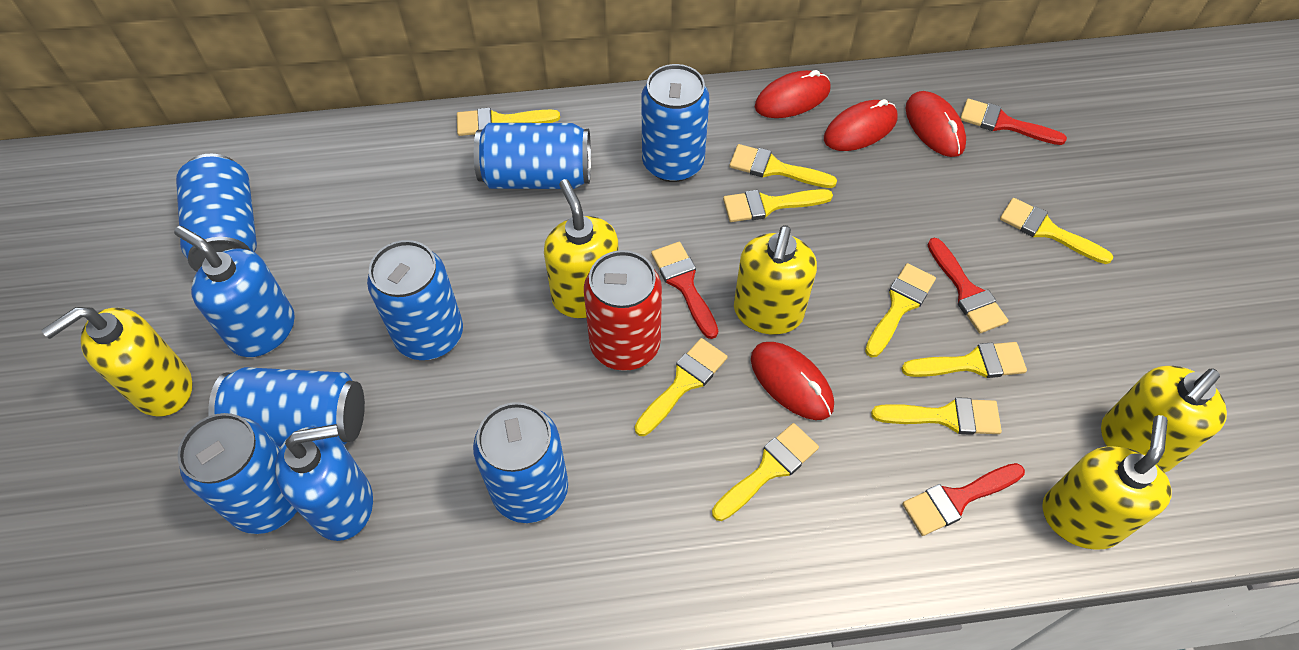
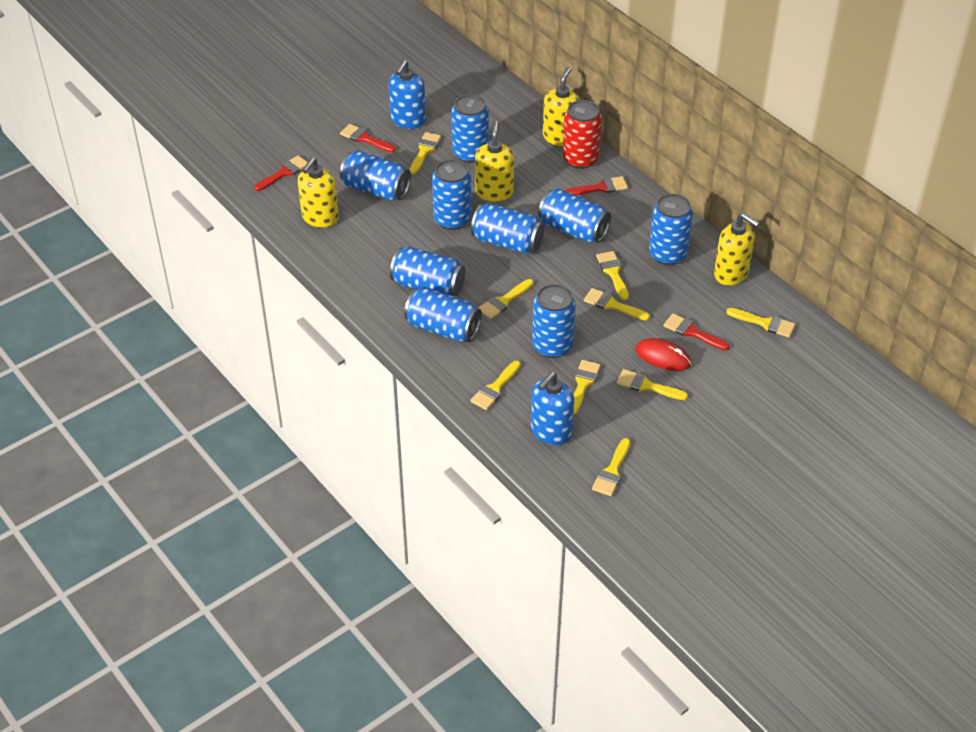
blue can: 7 -> 9
red mouse: 4 -> 1
yellow soap dispenser: 5 -> 4

